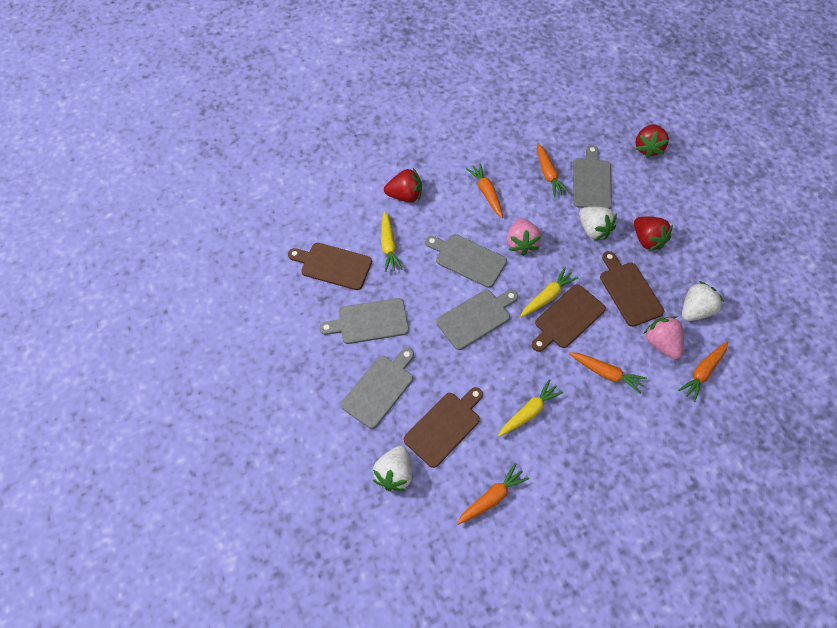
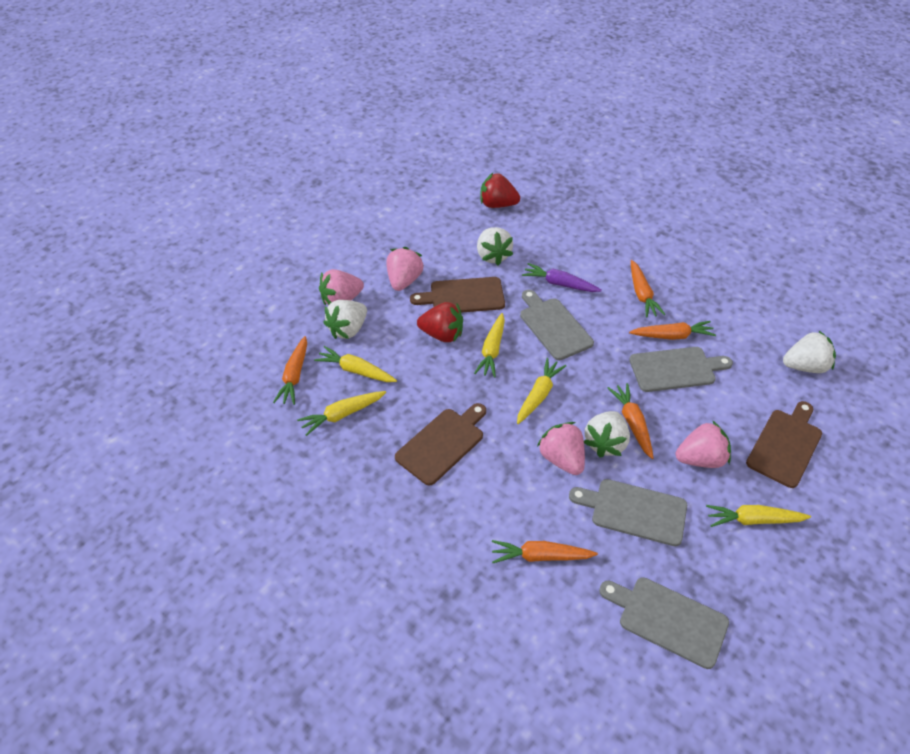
brown cutting board: 4 -> 3
grey cutting board: 5 -> 4
pink strawberry: 2 -> 4
purple carrot: 0 -> 1
red strawberry: 3 -> 2
white strawberry: 3 -> 4
yellow carrot: 3 -> 5

